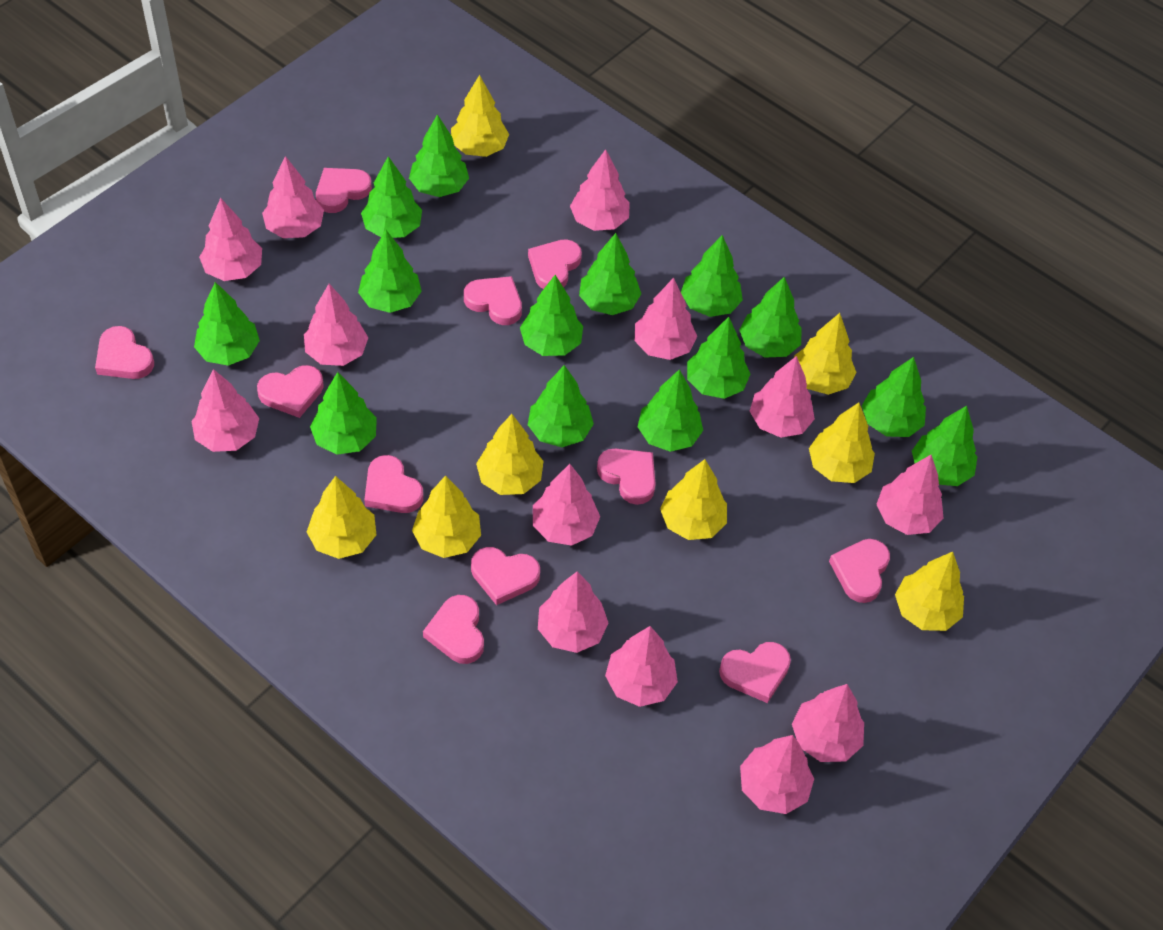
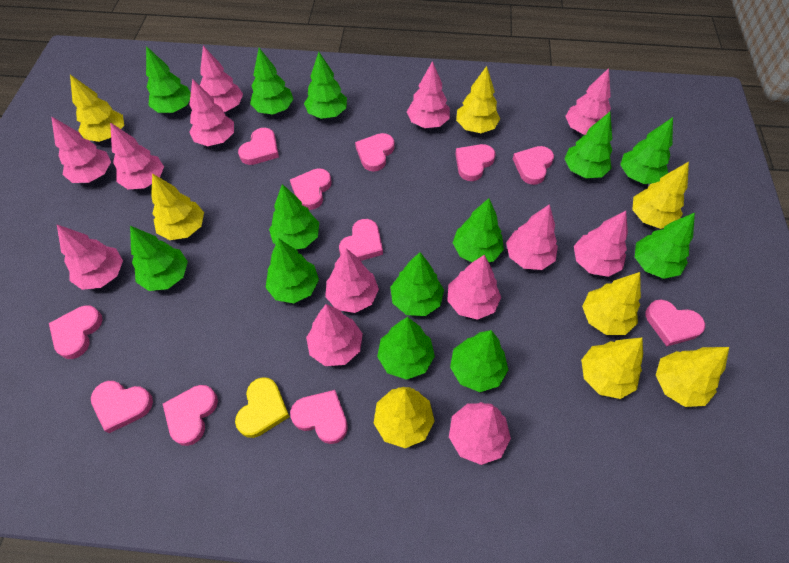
green tree: 14 -> 13
yellow heart: 0 -> 1

